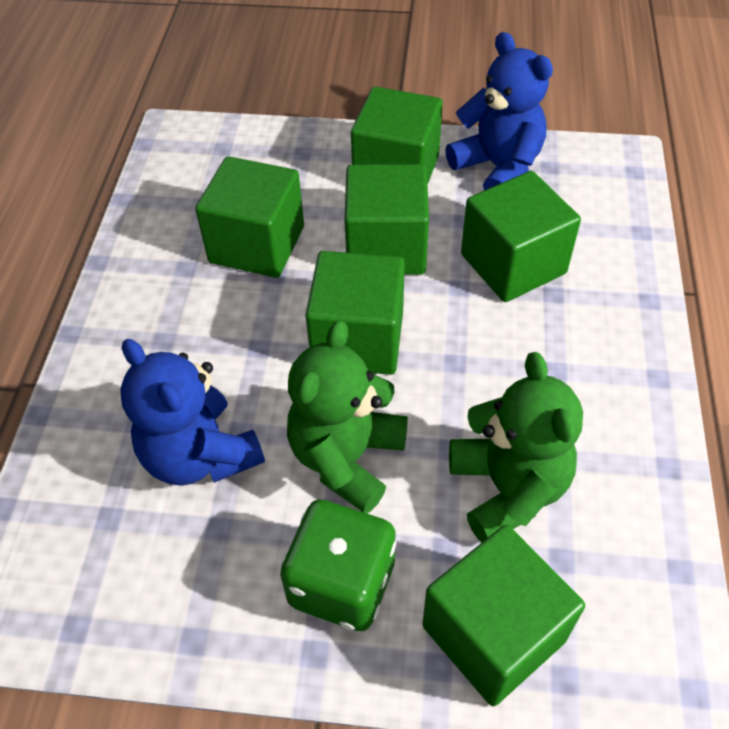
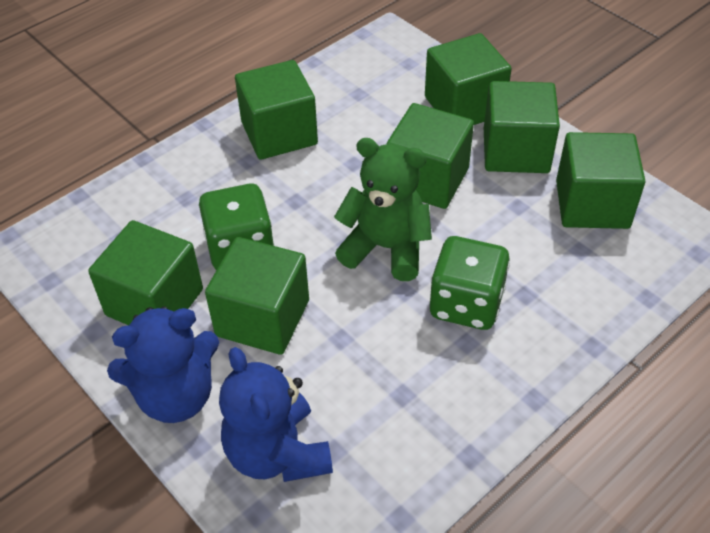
green cube: 6 -> 7
green dice: 1 -> 2
green teddy bear: 2 -> 1

